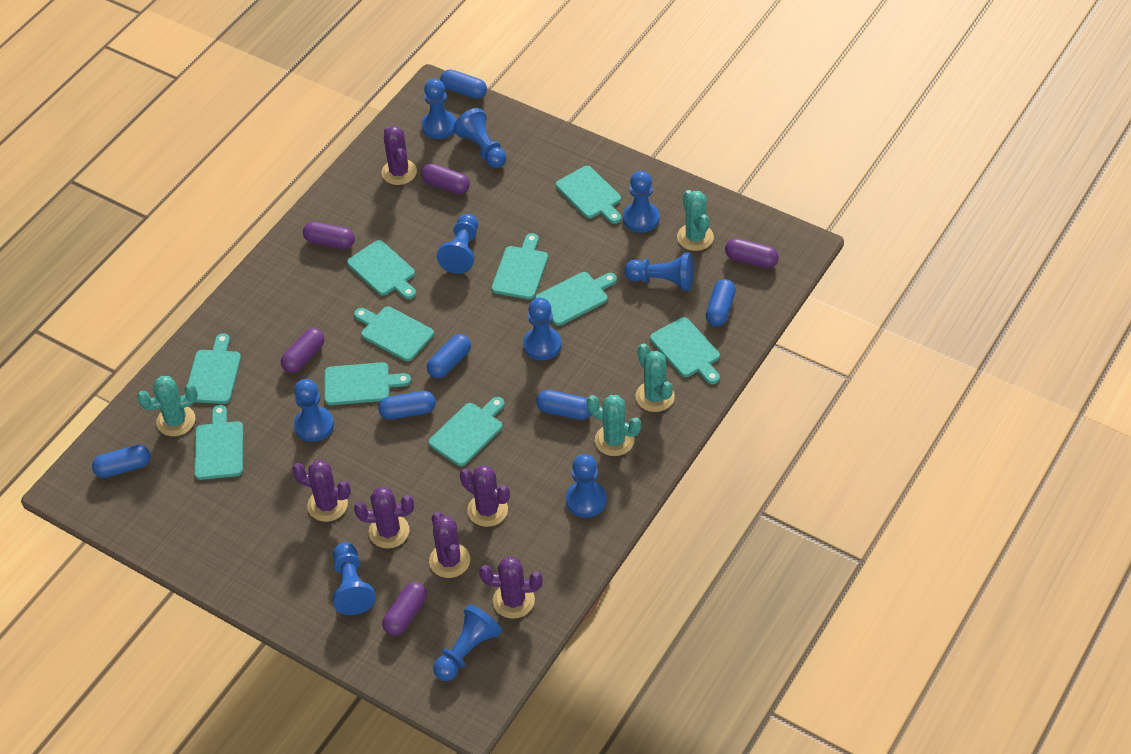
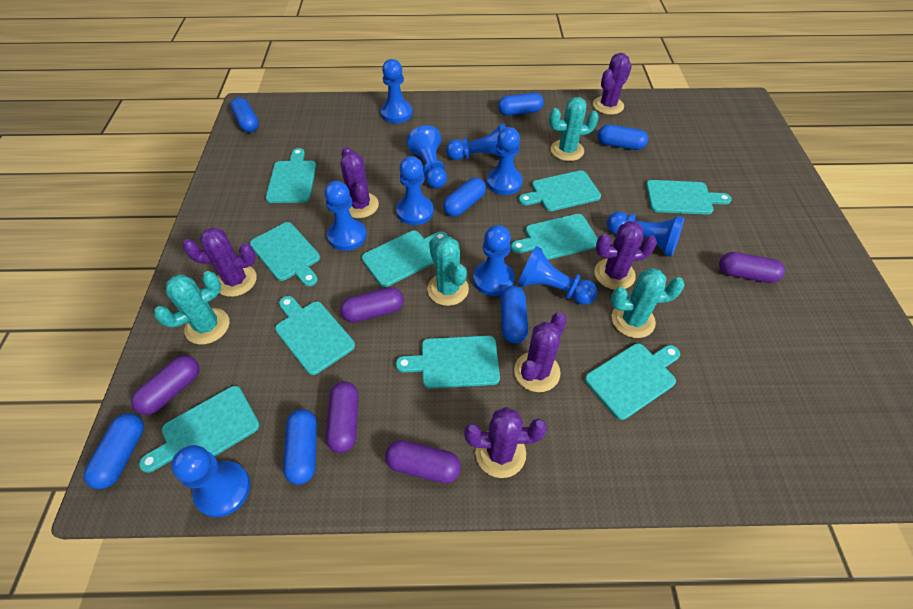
blue capsule: 6 -> 7

